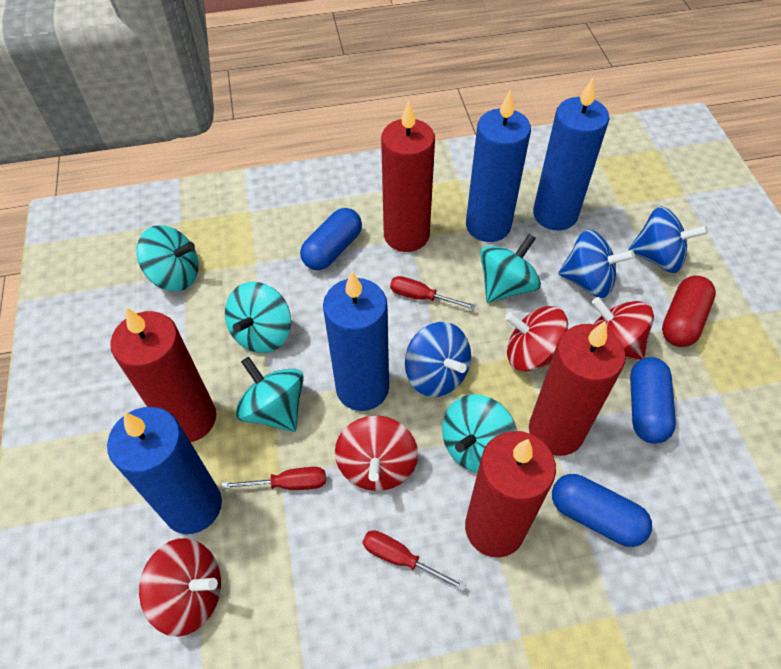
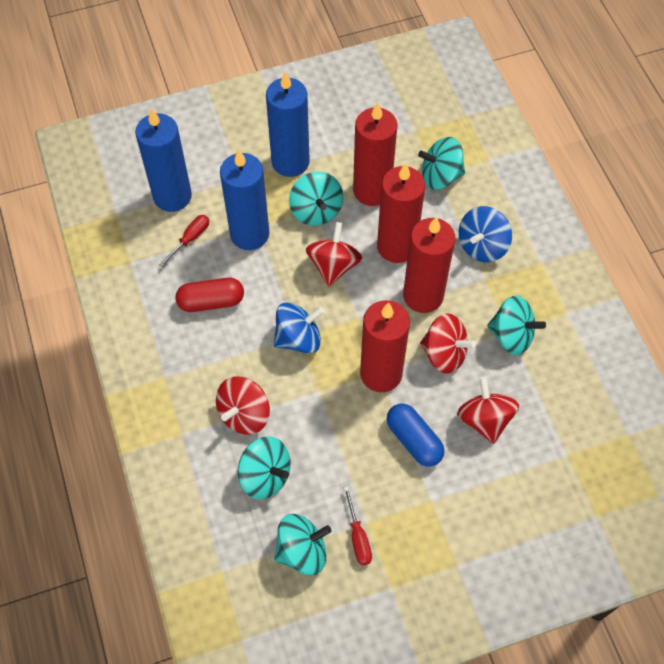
blue candle: 4 -> 3
blue capsule: 3 -> 1
blue spinning top: 3 -> 2
red screwdriver: 3 -> 2

